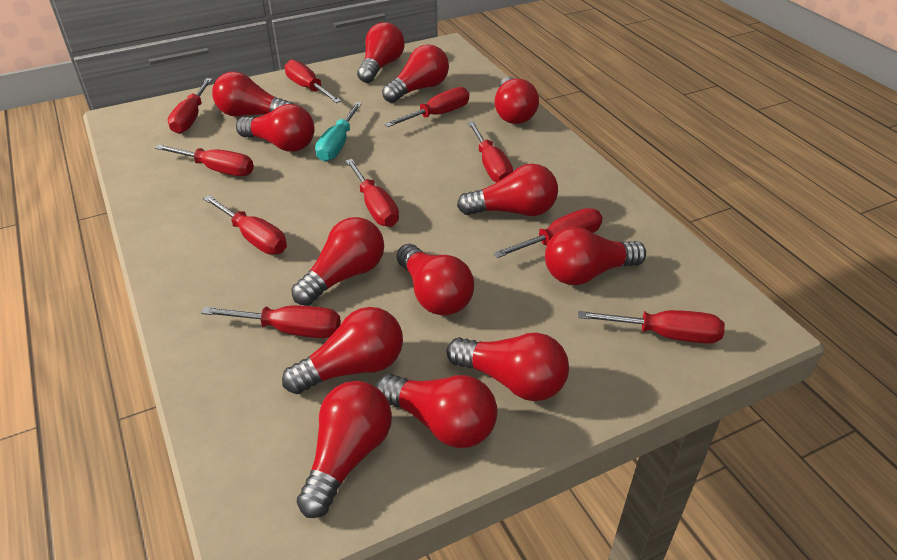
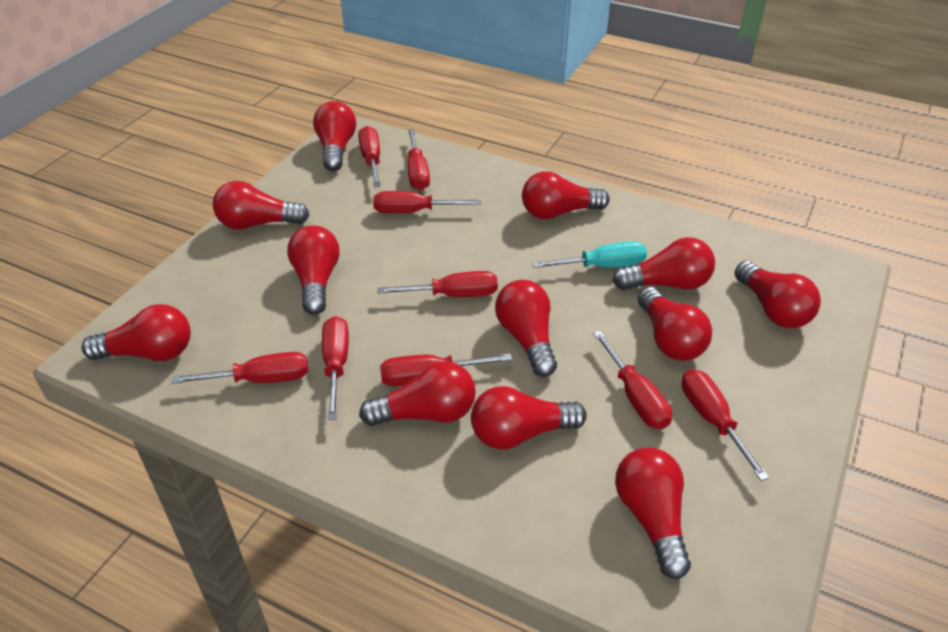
red light bulb: 13 -> 12
red screwdriver: 10 -> 9

